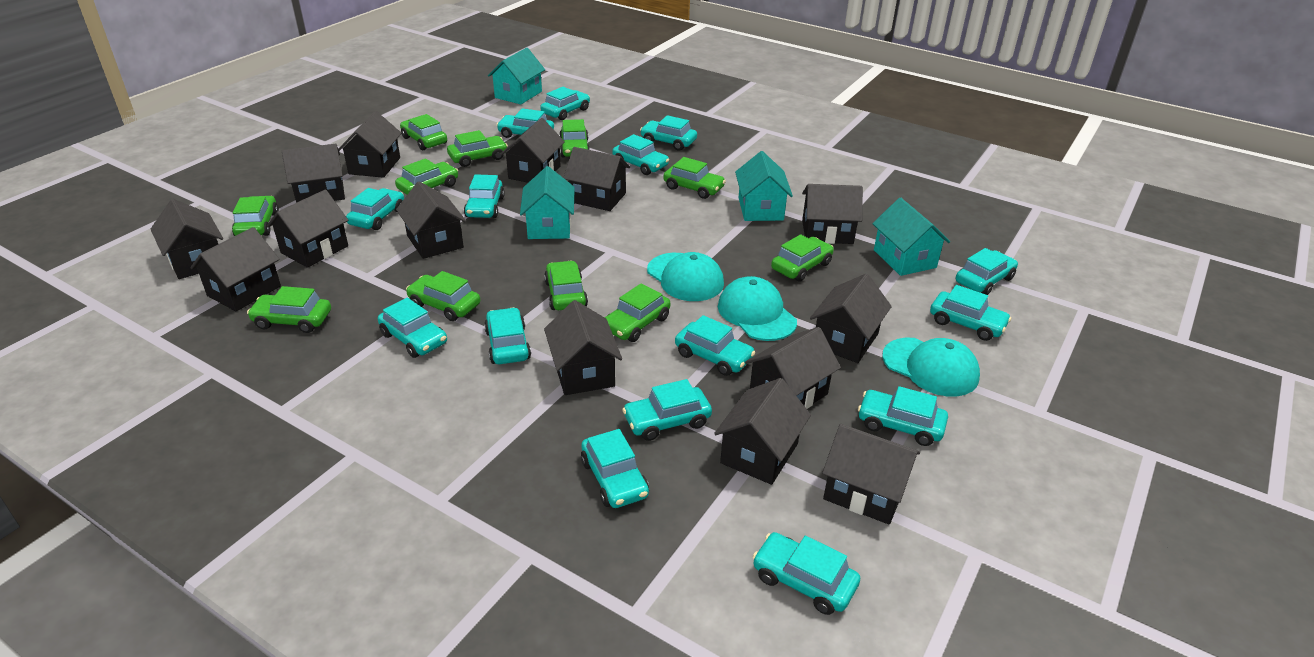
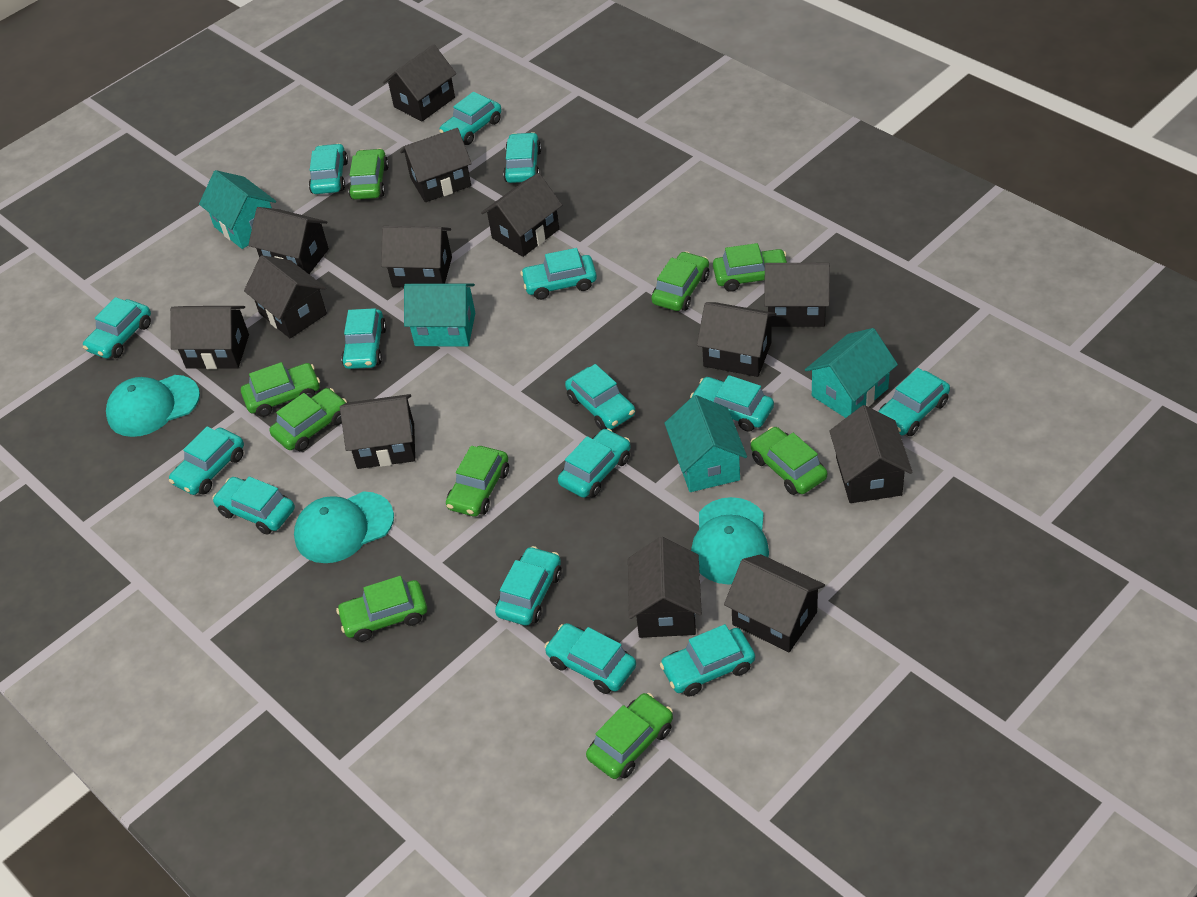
black house: 14 -> 13
green car: 11 -> 9

